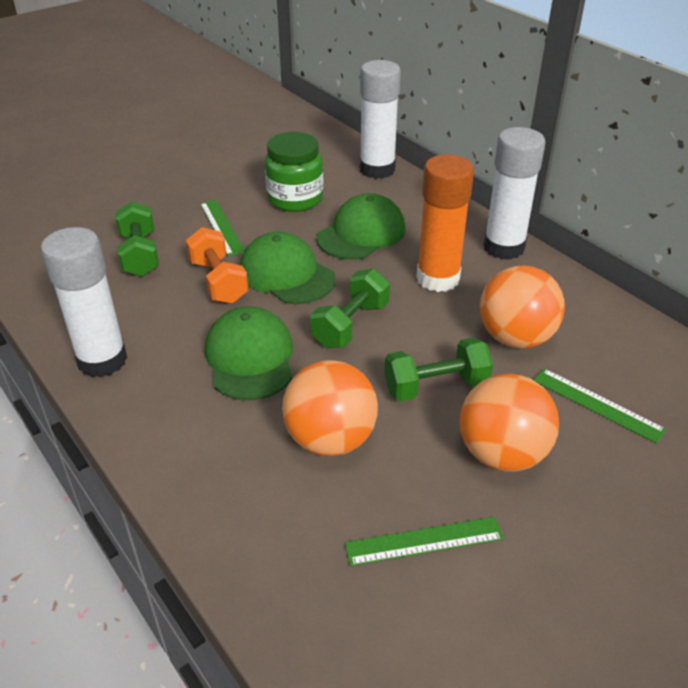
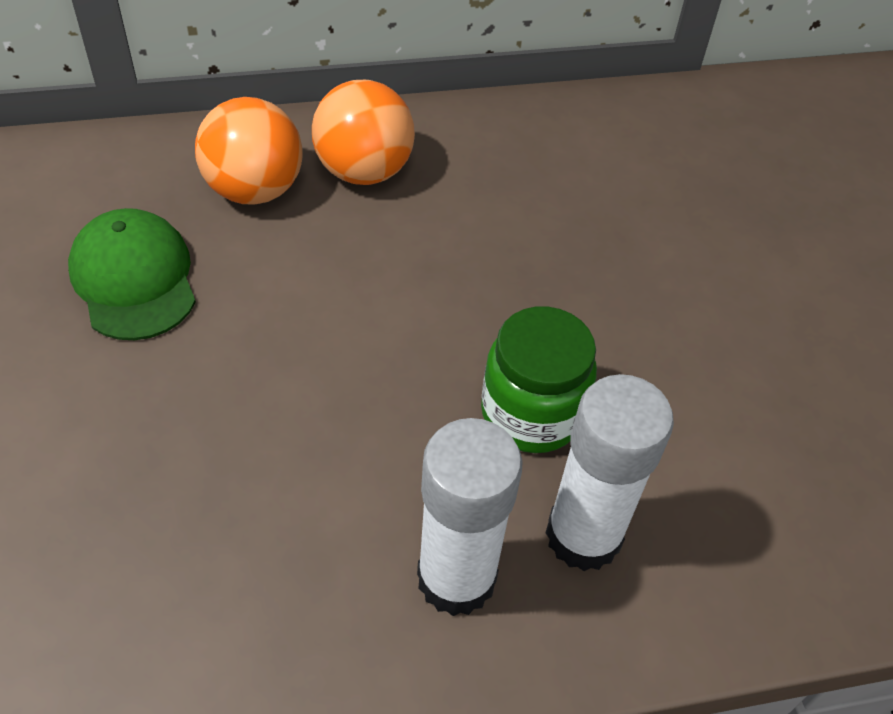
green cap: 3 -> 1
green dumbbell: 3 -> 0
green ruler: 3 -> 0
orange ball: 3 -> 2
orange dumbbell: 1 -> 0
orange glue stick: 1 -> 0
white glue stick: 3 -> 2

